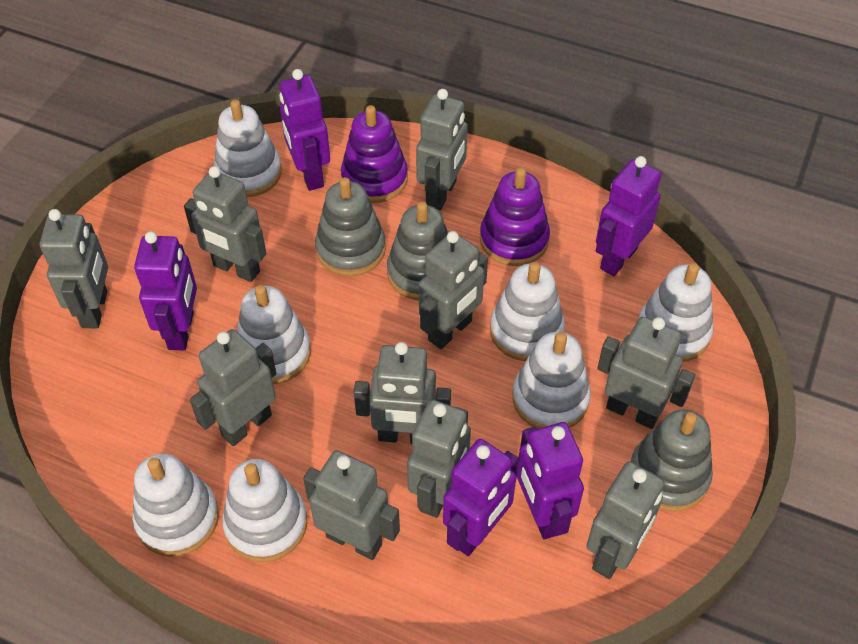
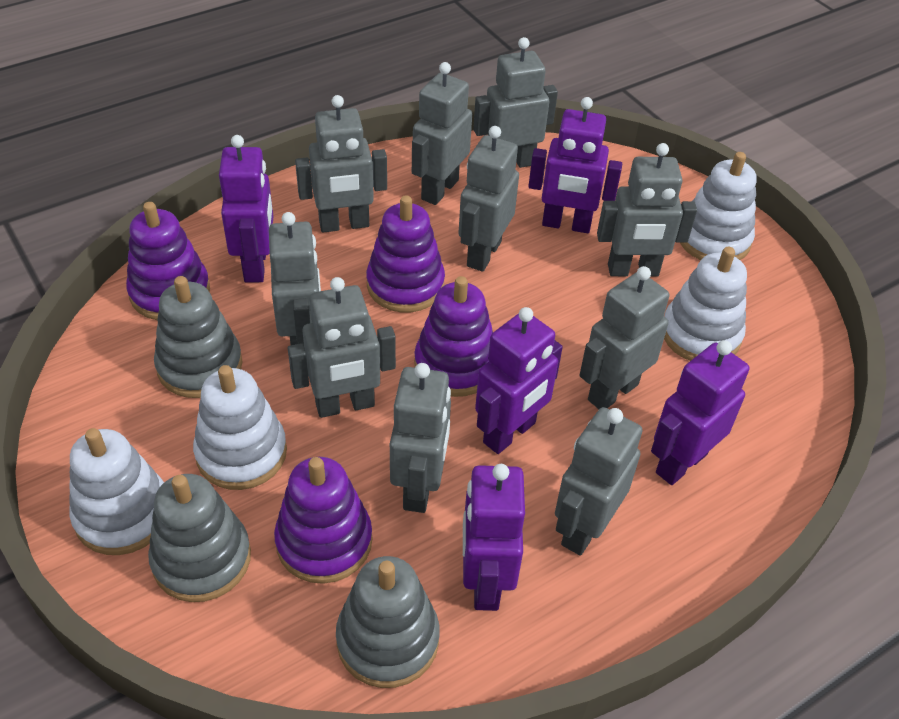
purple stacking toy: 2 -> 4
white stacking toy: 7 -> 4

